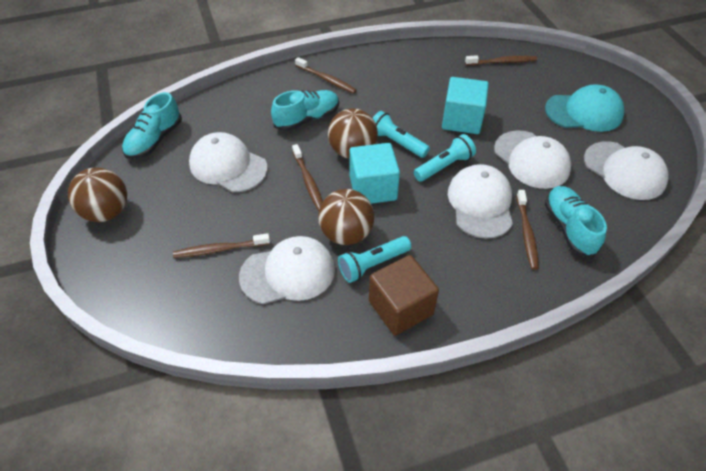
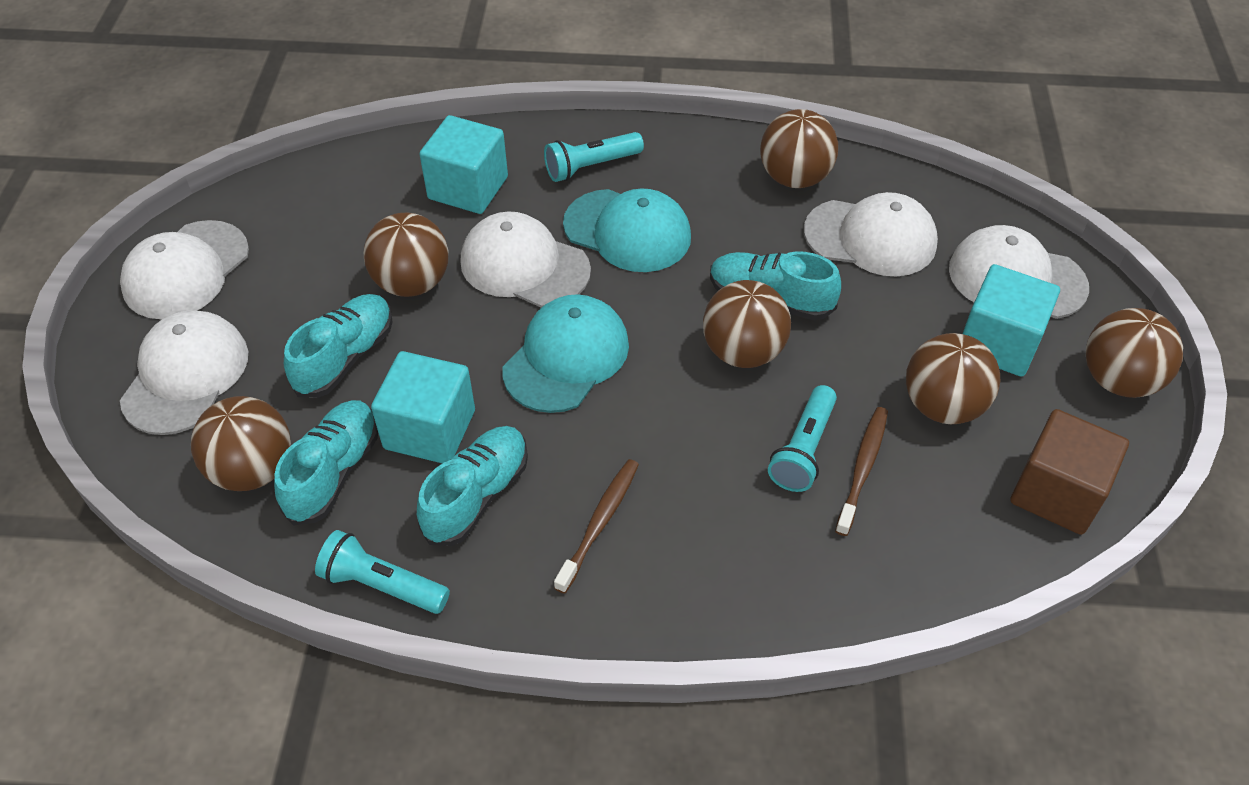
brown ball: 3 -> 6
brown toothbrush: 5 -> 2
turquoise cap: 1 -> 2
turquoise cube: 2 -> 3
turquoise shoe: 3 -> 4

